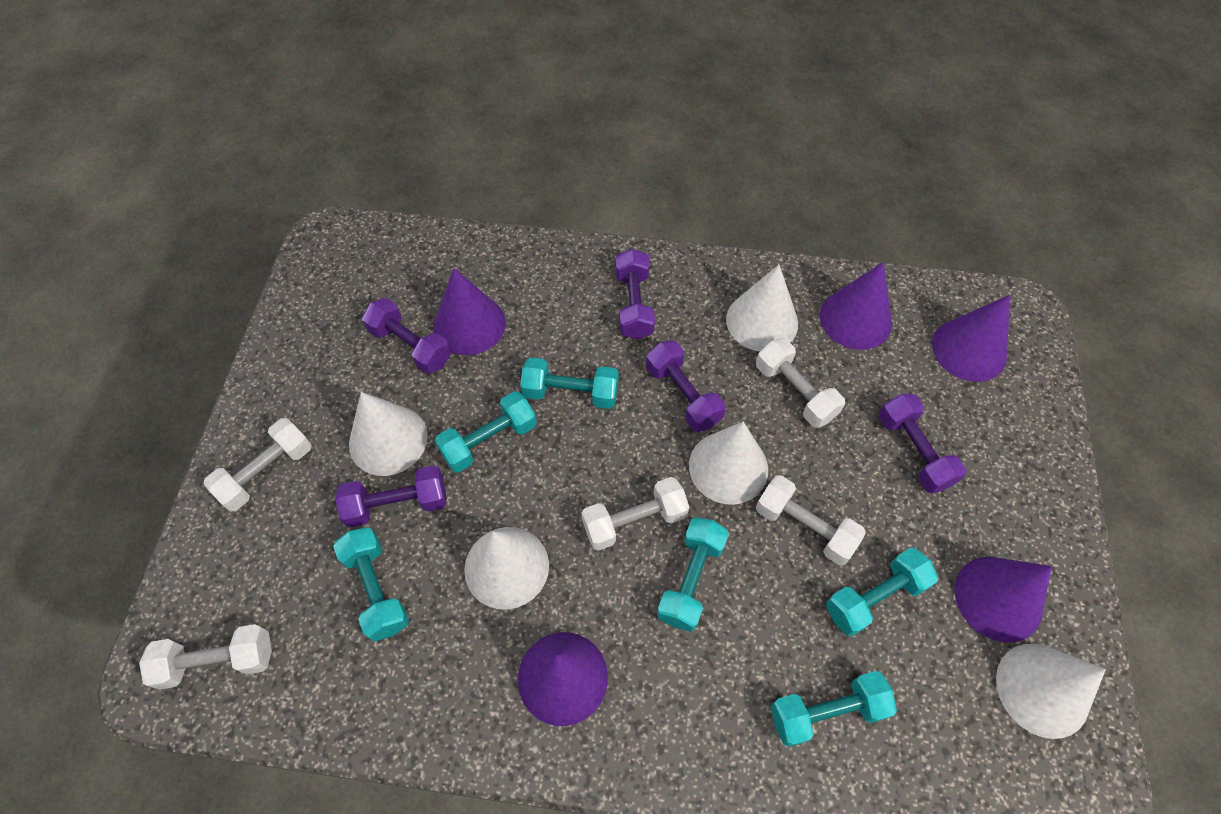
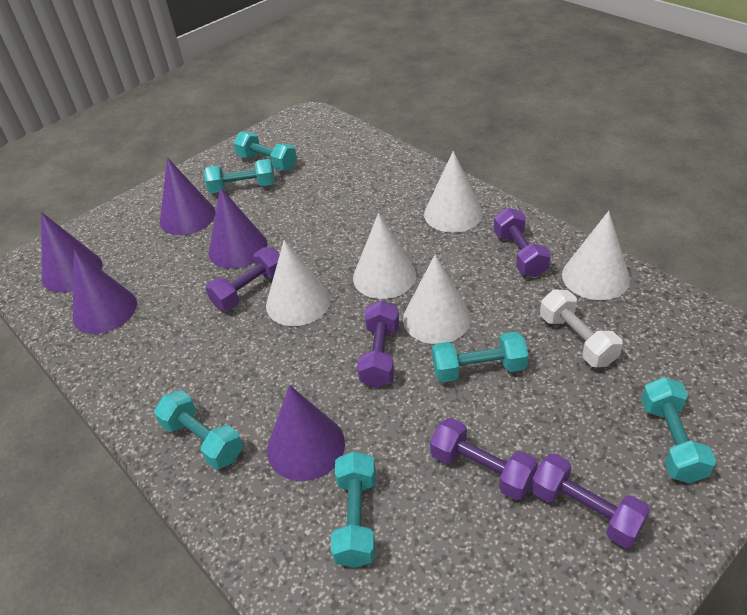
white dumbbell: 5 -> 1

